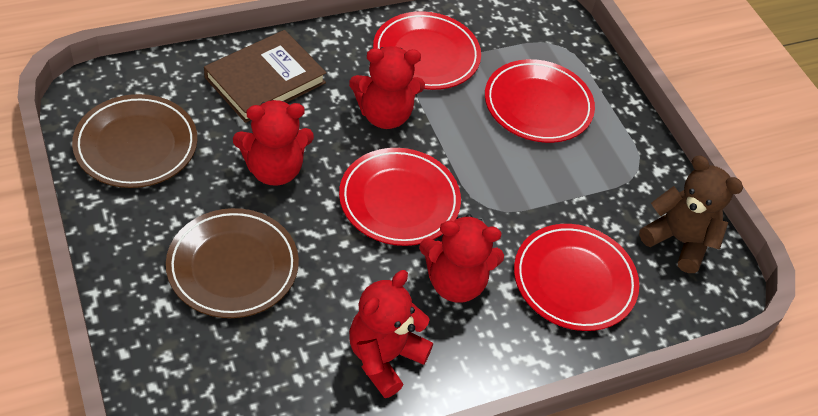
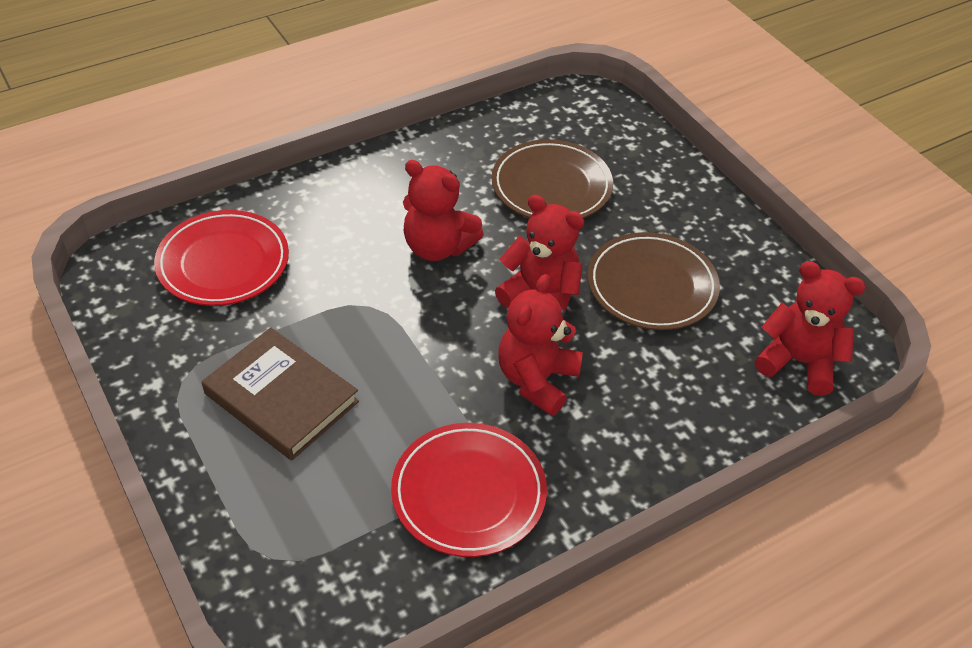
brown teddy bear: 1 -> 0
red plate: 4 -> 2

